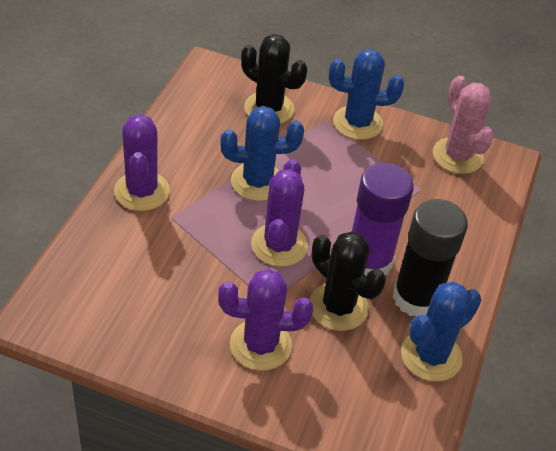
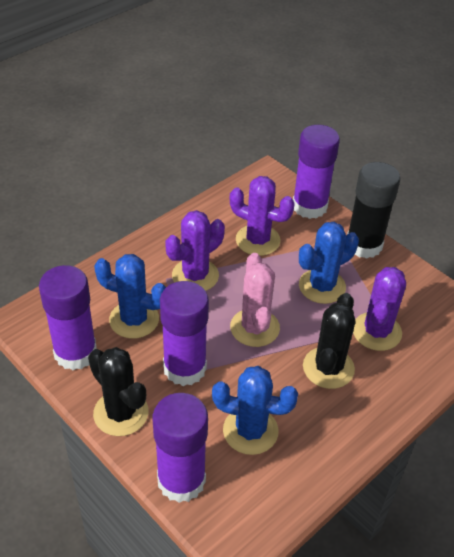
purple glue stick: 1 -> 4

